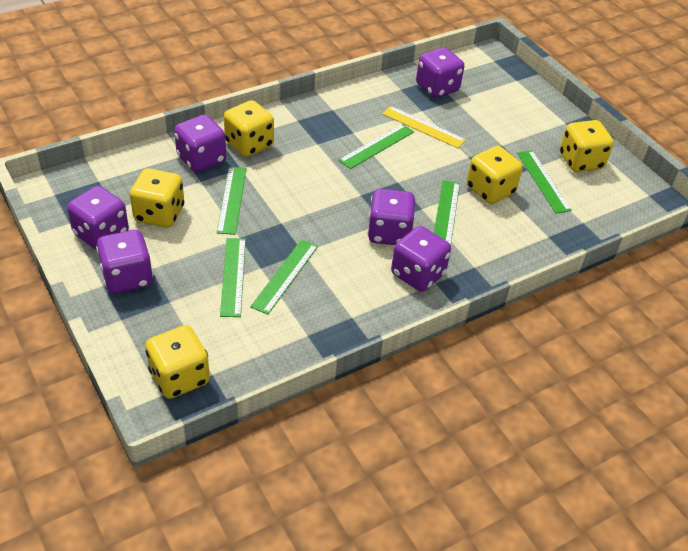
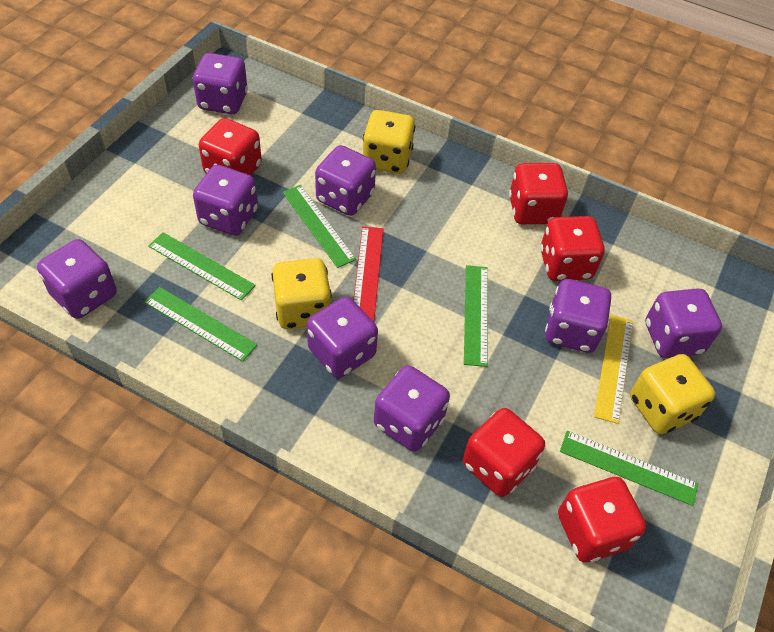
green ruler: 6 -> 5
purple dice: 6 -> 8
red dice: 0 -> 5
red ruler: 0 -> 1
yellow dice: 5 -> 3

